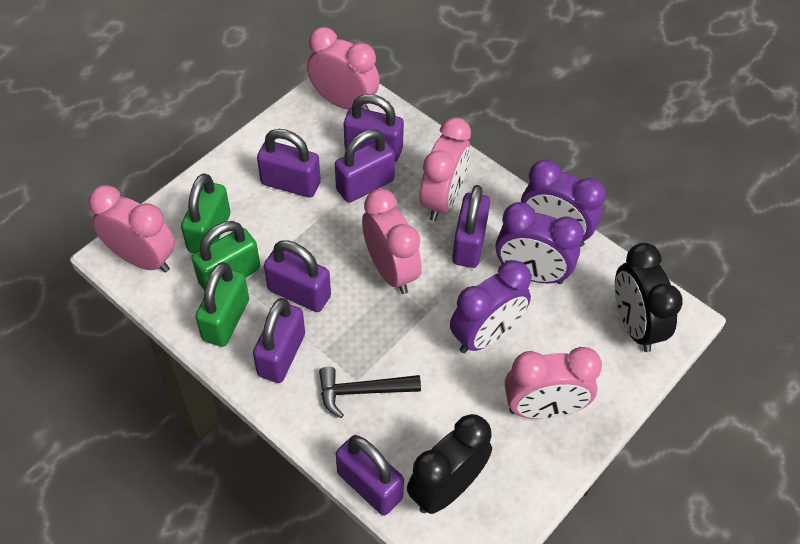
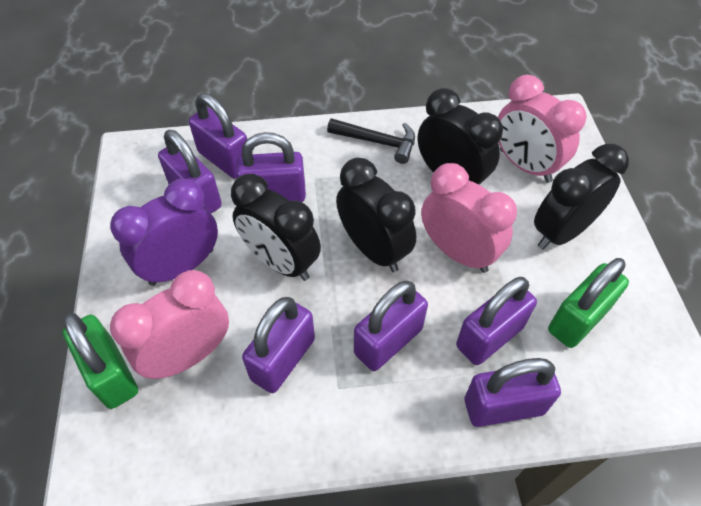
black clock: 2 -> 4
green padlock: 3 -> 2
pink clock: 5 -> 3
purple clock: 3 -> 1

